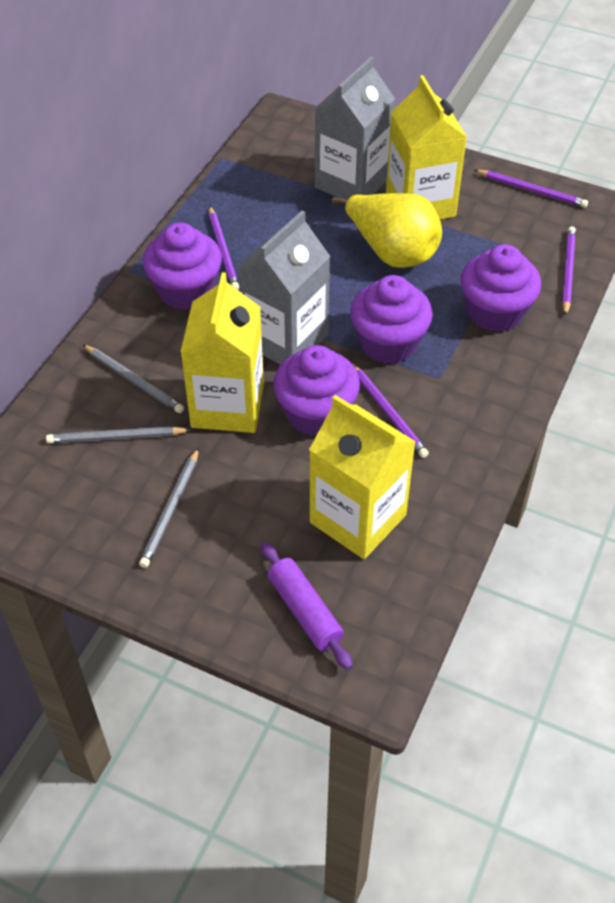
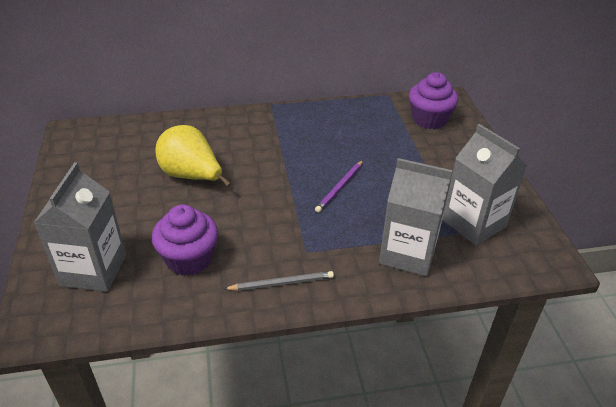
grey carton: 2 -> 3
grey pencil: 3 -> 1
purple cupcake: 4 -> 2
purple pencil: 4 -> 1
purple rolling pin: 1 -> 0
yellow carton: 3 -> 0

